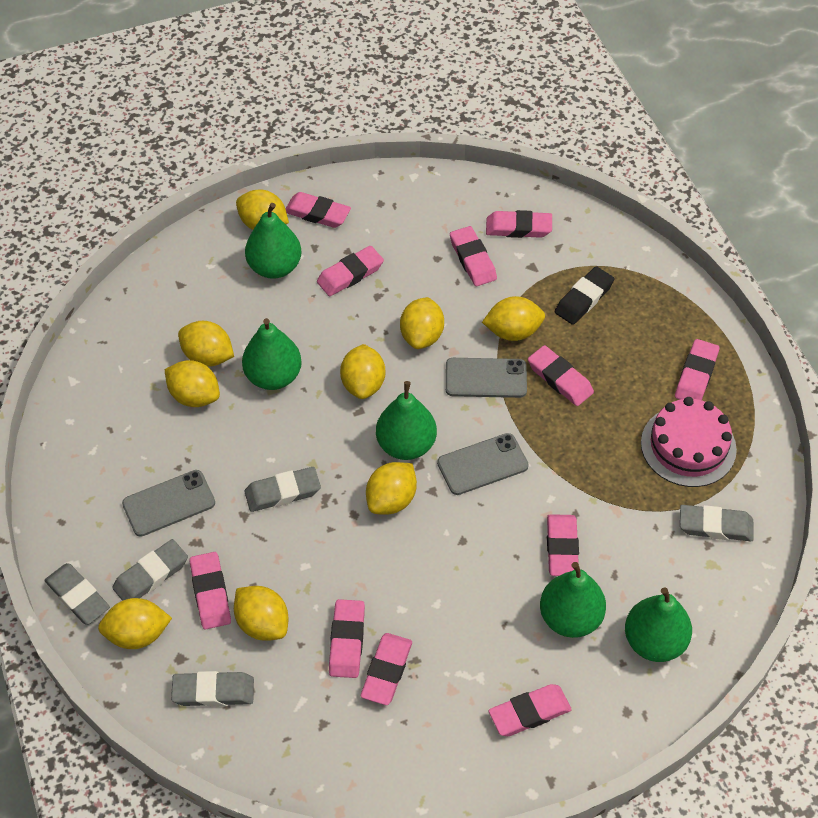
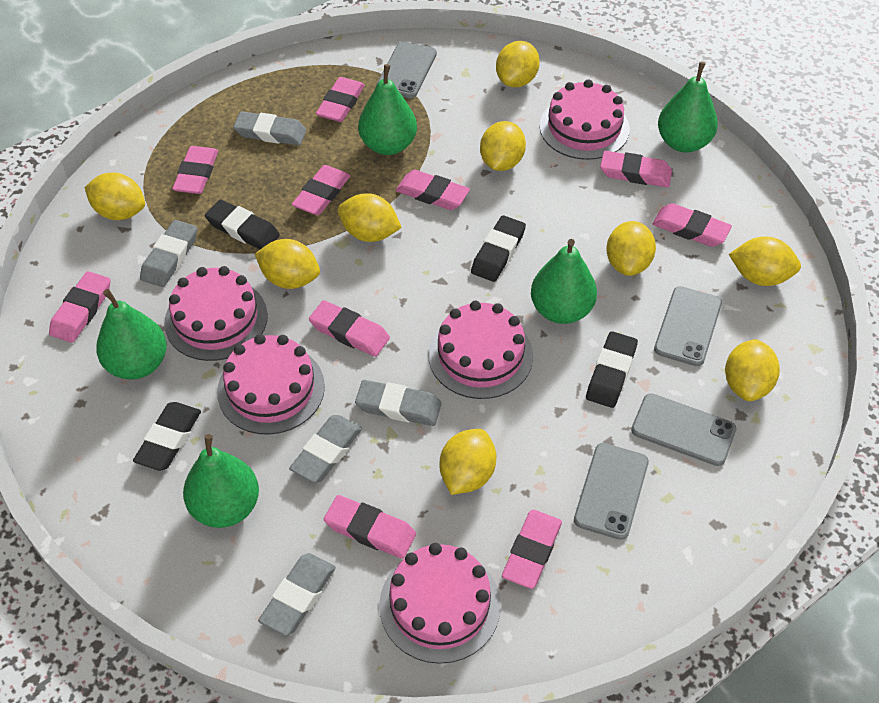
black eraser: 1 -> 4
grey phone: 3 -> 4
pink cake: 1 -> 5
pink eraser: 11 -> 10

